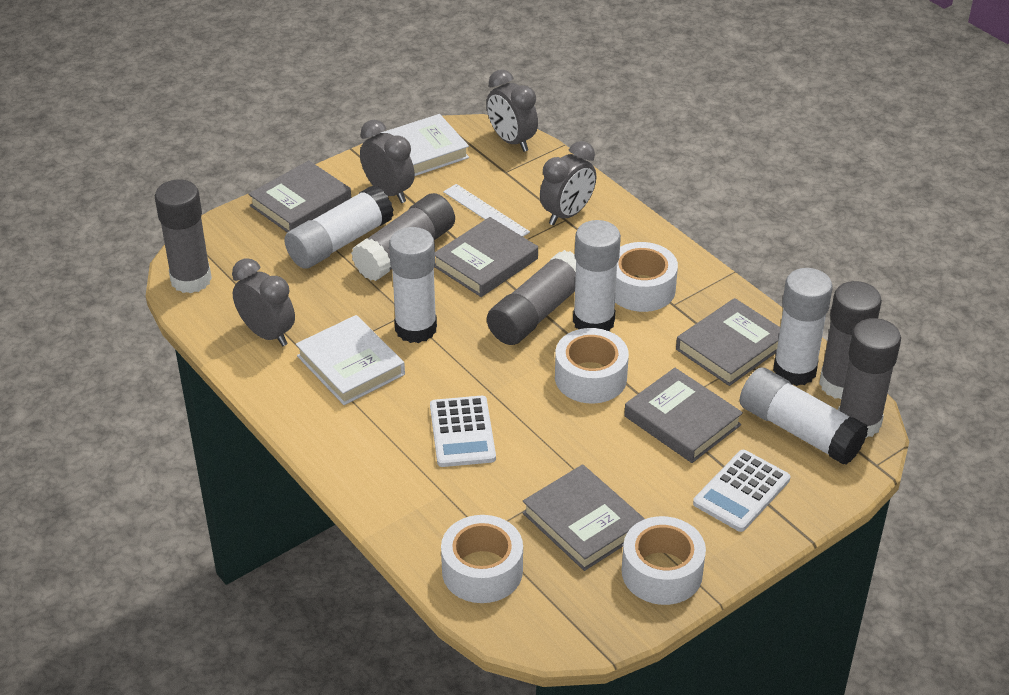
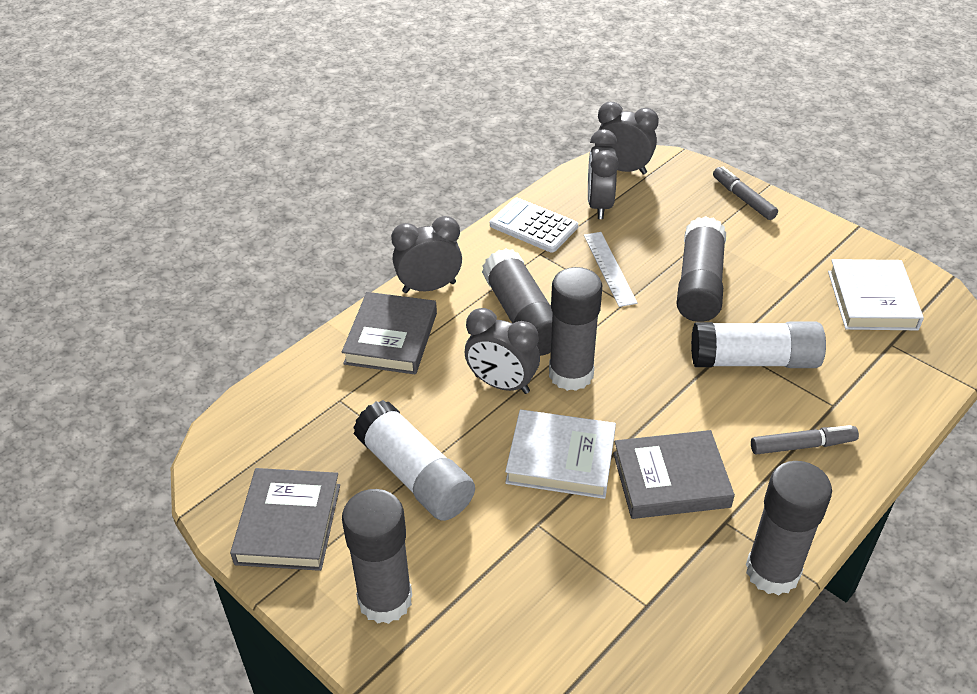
grey book: 5 -> 3
grey marker: 0 -> 2
white calculator: 2 -> 1
white glue stick: 5 -> 2
white tape: 4 -> 0

